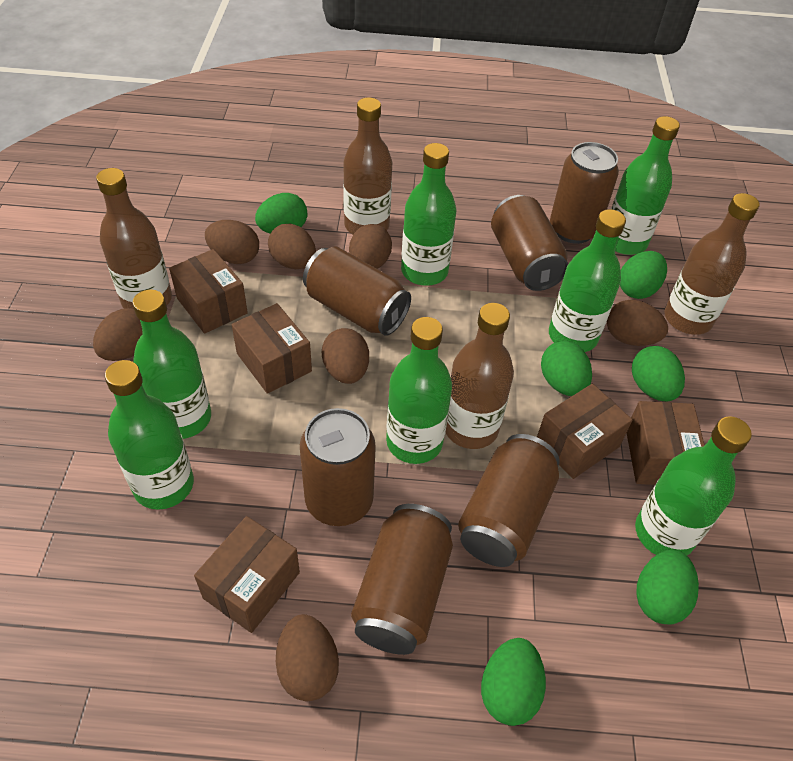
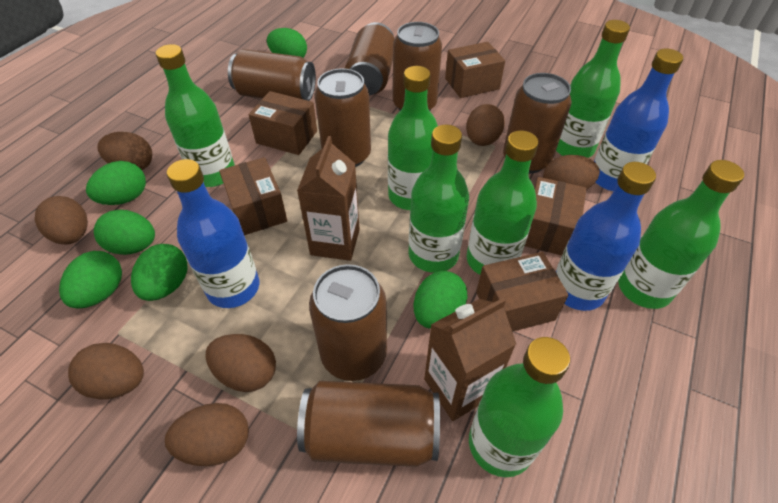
blue bottle: 0 -> 3
brown bottle: 4 -> 0
brown can: 6 -> 7
brown carton: 0 -> 2

